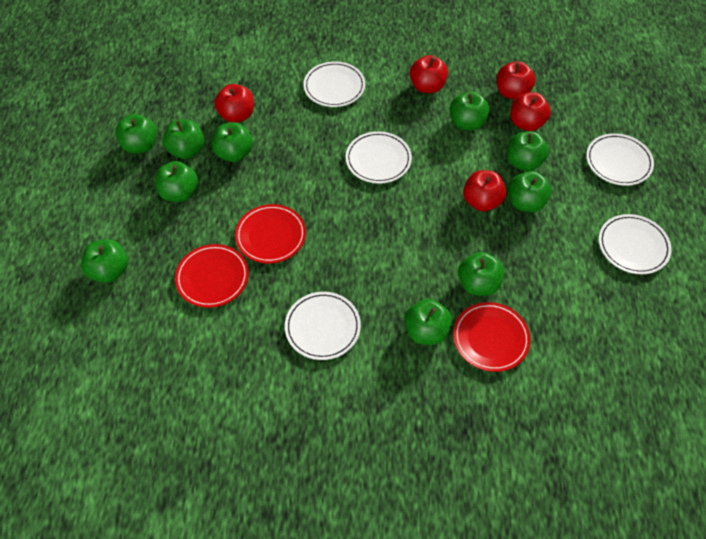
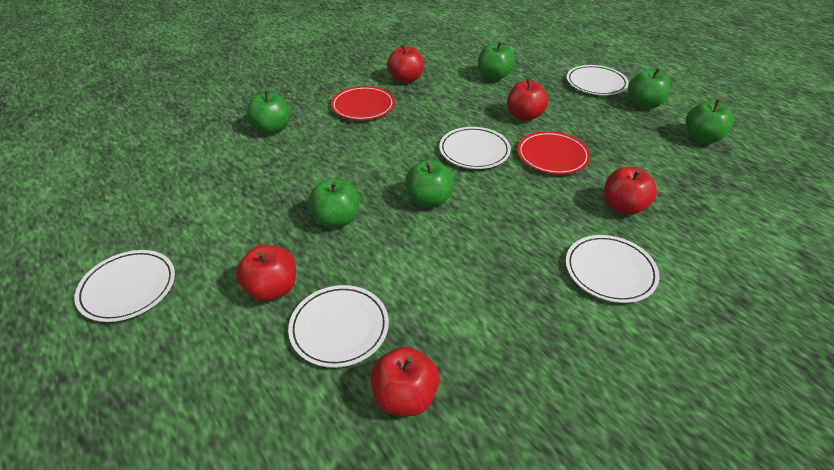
green apple: 10 -> 6
red plate: 3 -> 2

